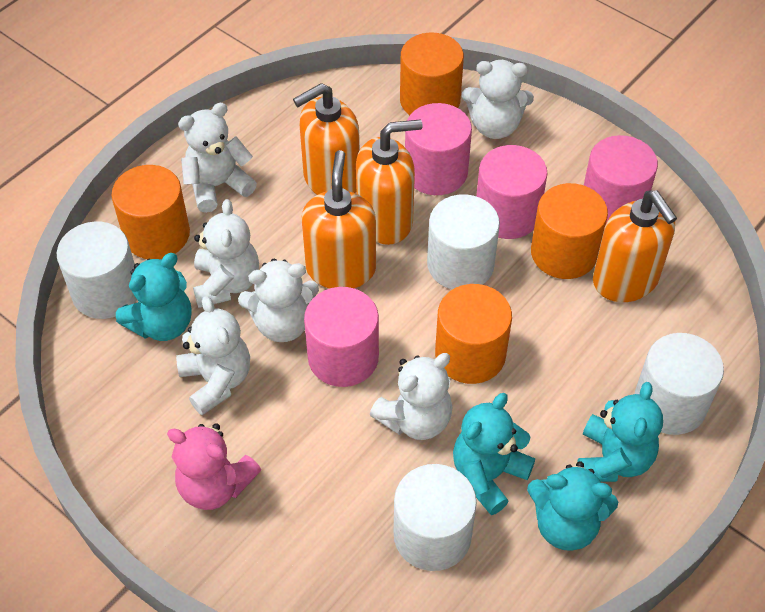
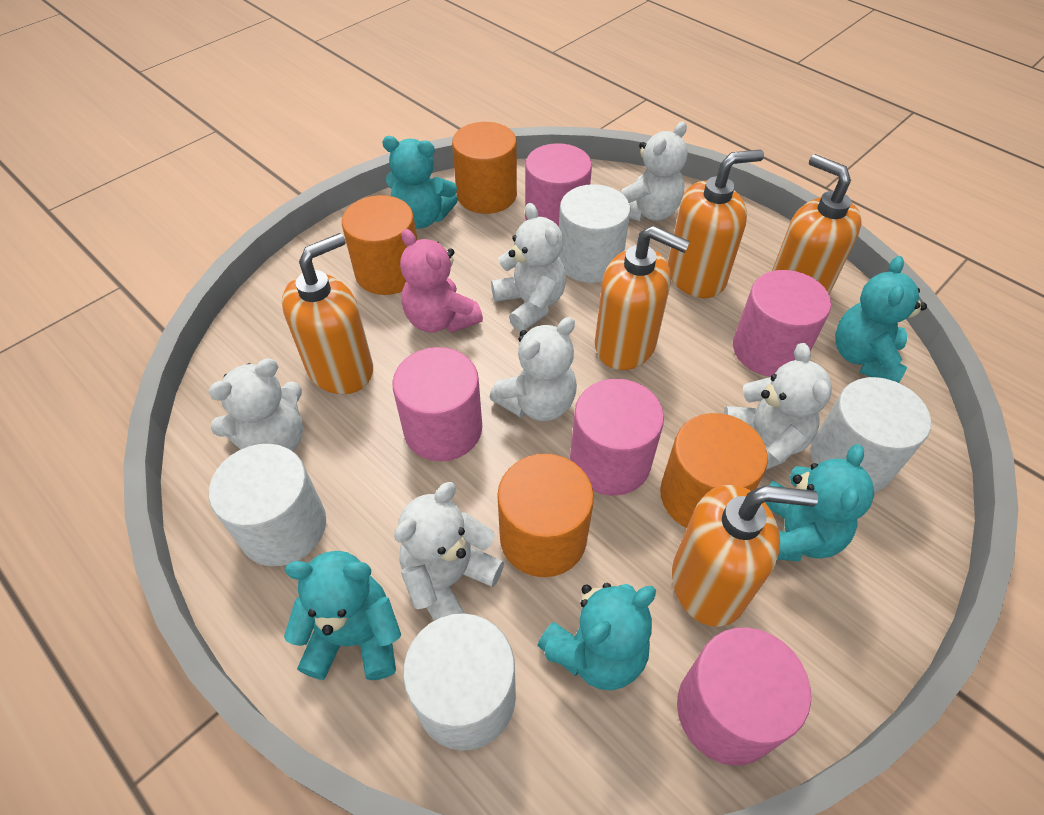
orange soap dispenser: 4 -> 5
pink cylinder: 4 -> 5
turquoise teddy bear: 4 -> 5

